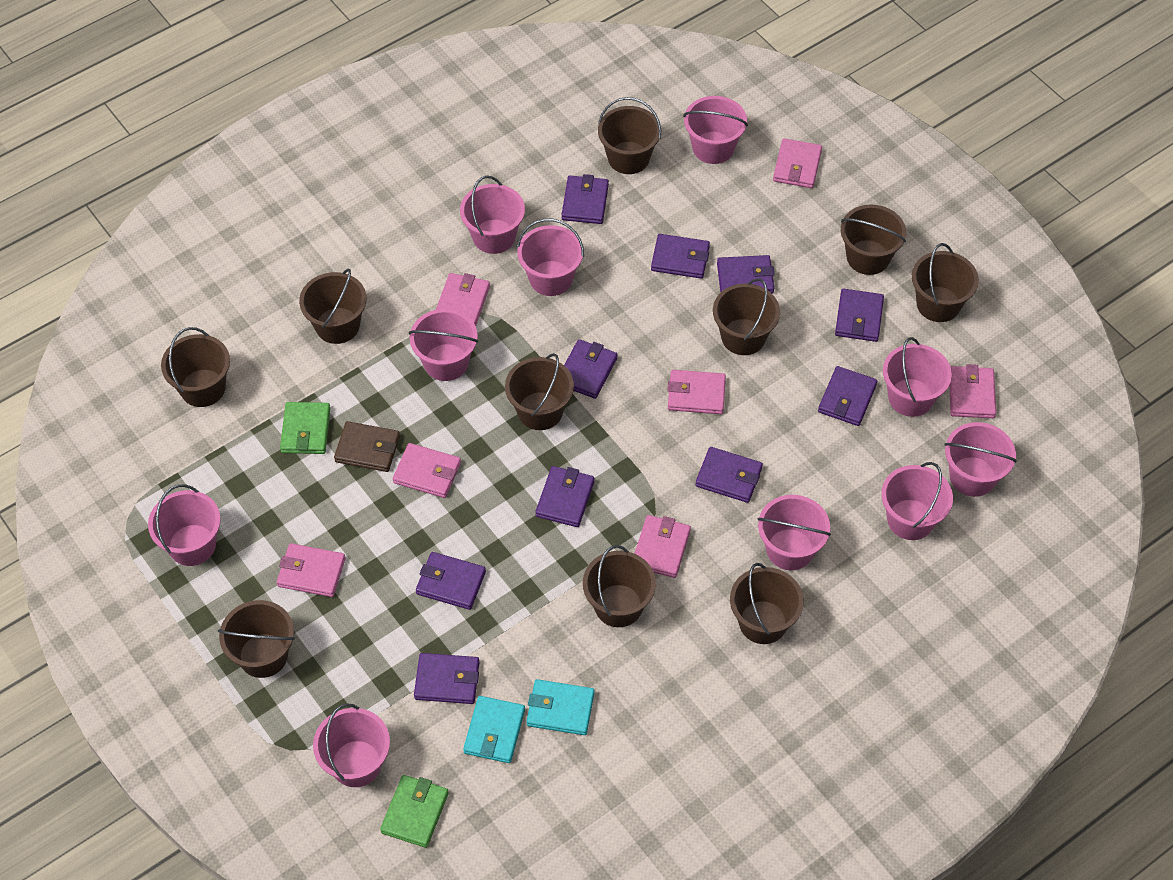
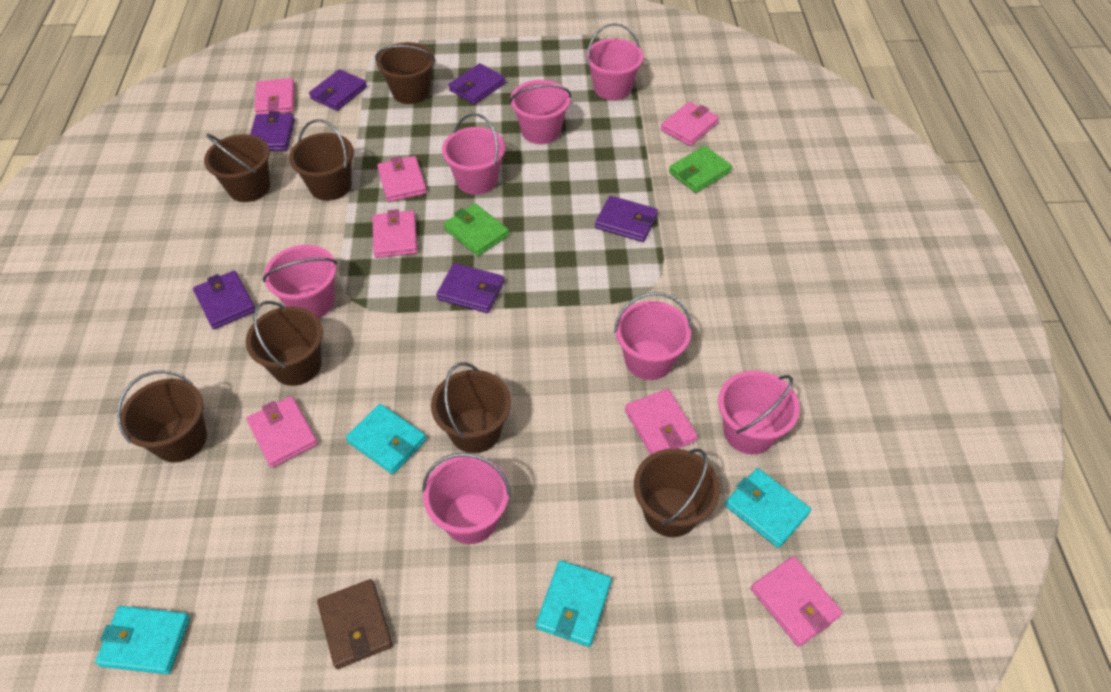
brown bucket: 10 -> 7
pink bucket: 10 -> 7
purple wallet: 10 -> 6
turquoise wallet: 2 -> 4

